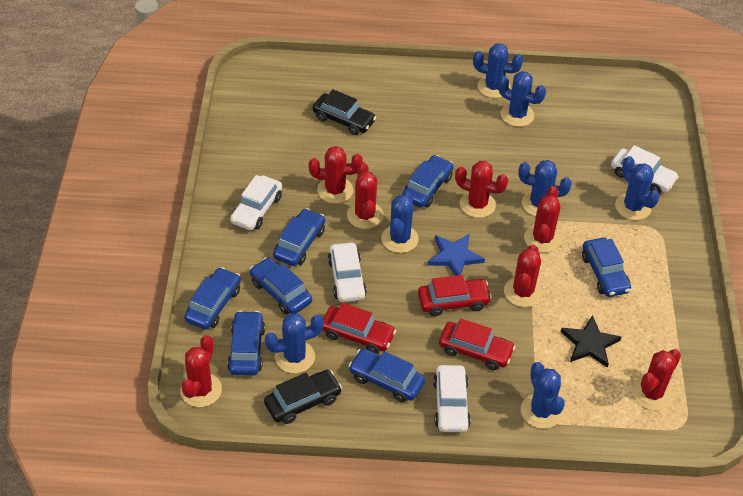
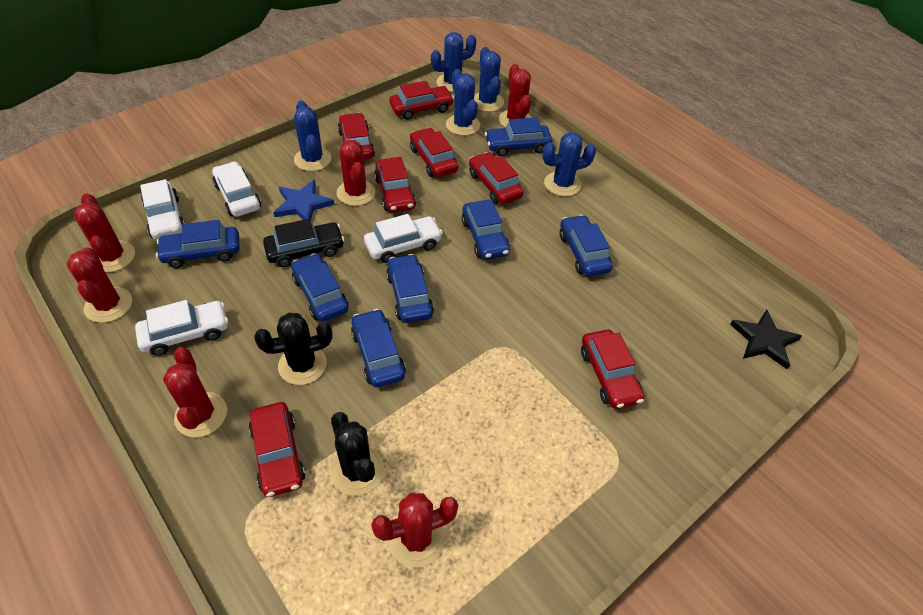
black cactus: 0 -> 2
black car: 2 -> 1
blue cactus: 7 -> 5
red cactus: 7 -> 6
red car: 3 -> 7

